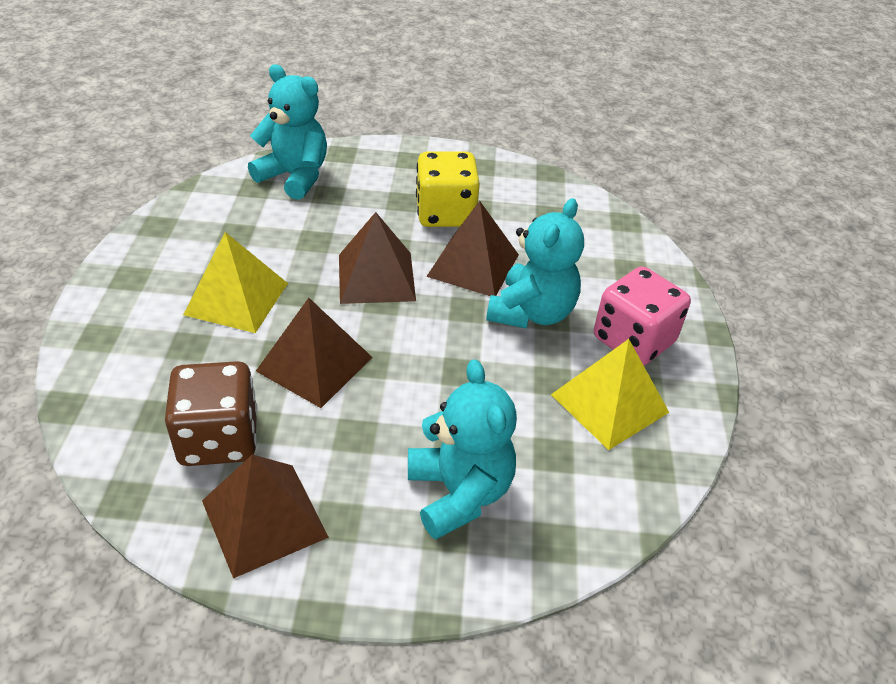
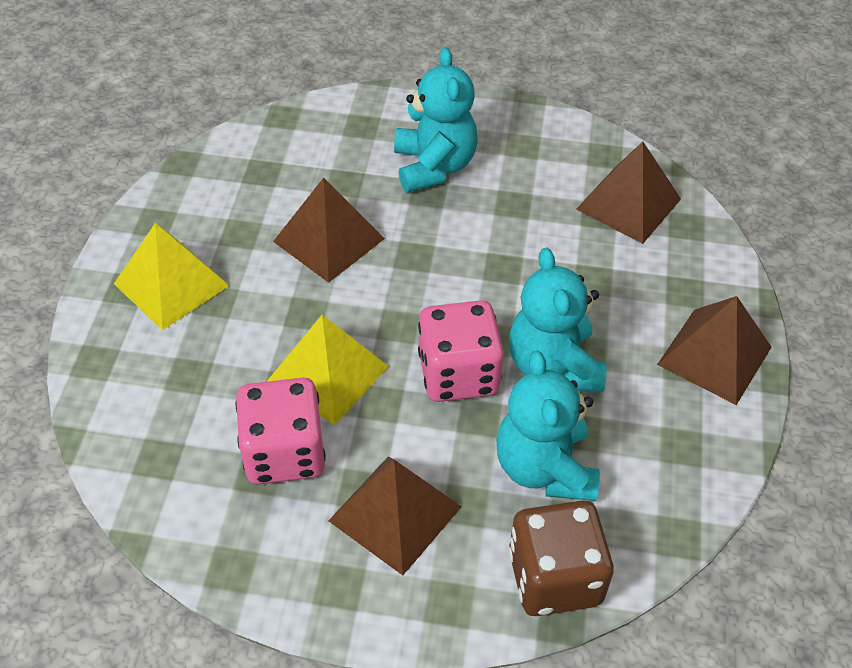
pink dice: 1 -> 2
yellow dice: 1 -> 0

